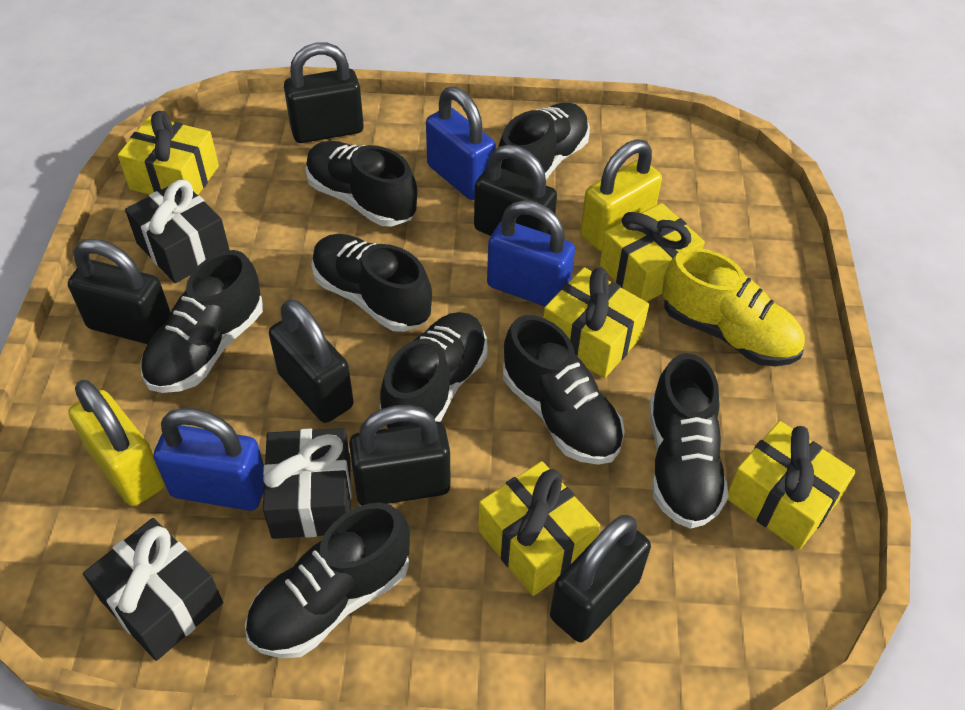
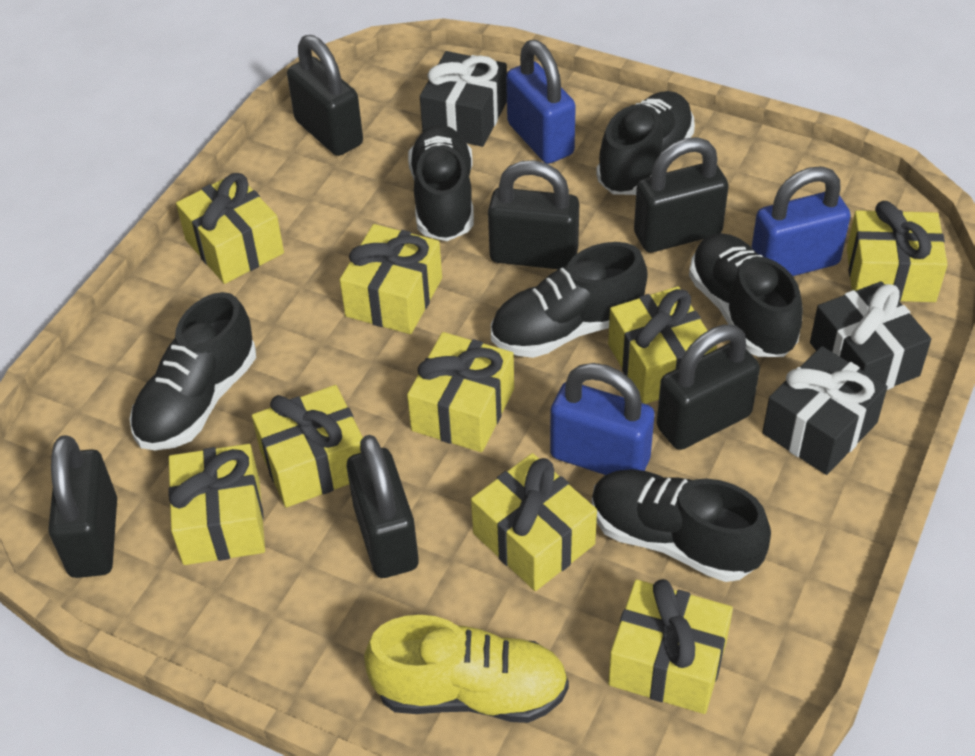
black shoe: 8 -> 6
yellow gift: 5 -> 9
yellow padlock: 2 -> 0

